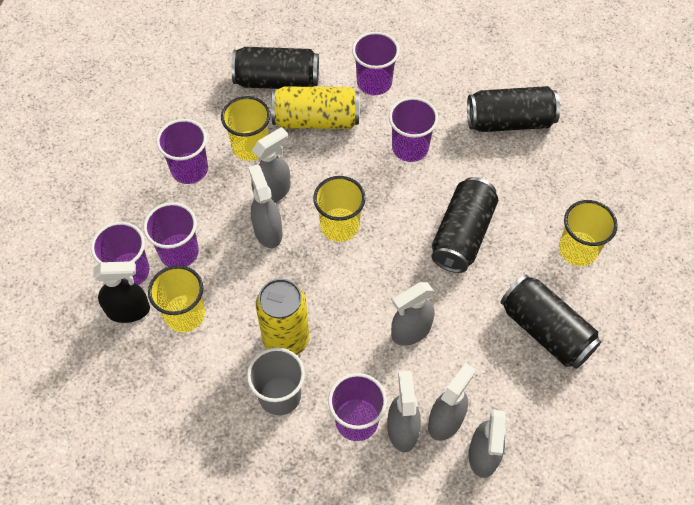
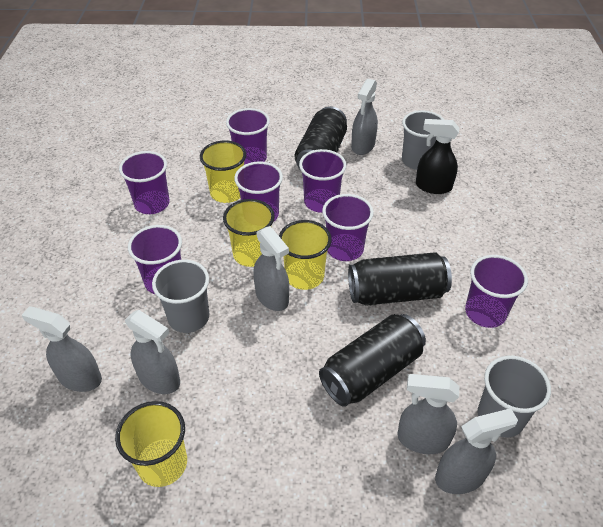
black can: 4 -> 3
grey cup: 1 -> 3
purple cup: 6 -> 7
yellow can: 2 -> 0

